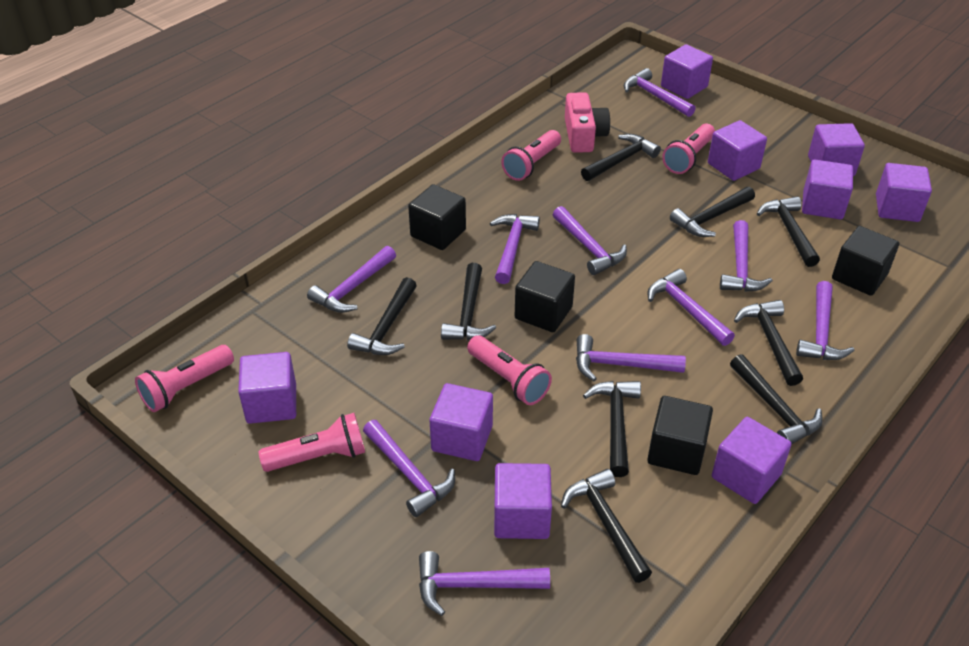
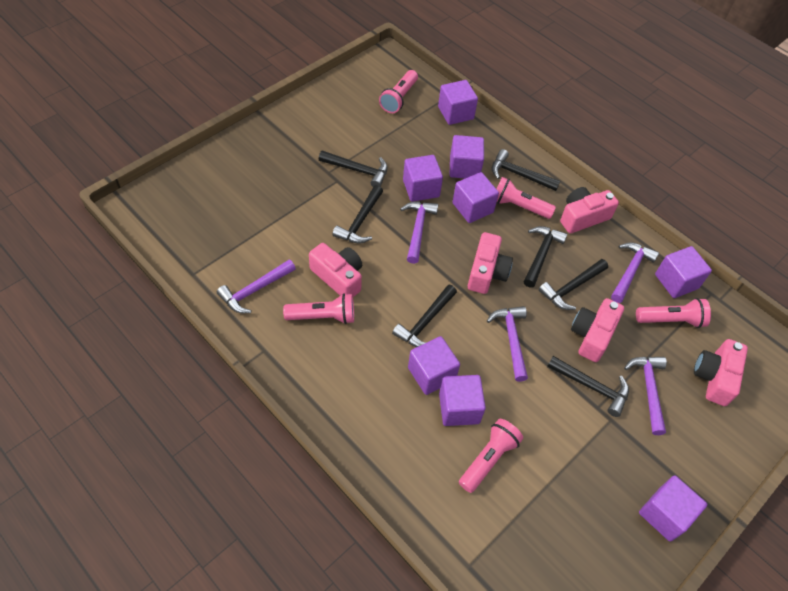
black cube: 4 -> 0
black hammer: 9 -> 7
pink camera: 1 -> 5
purple cube: 9 -> 8
purple hammer: 10 -> 5

